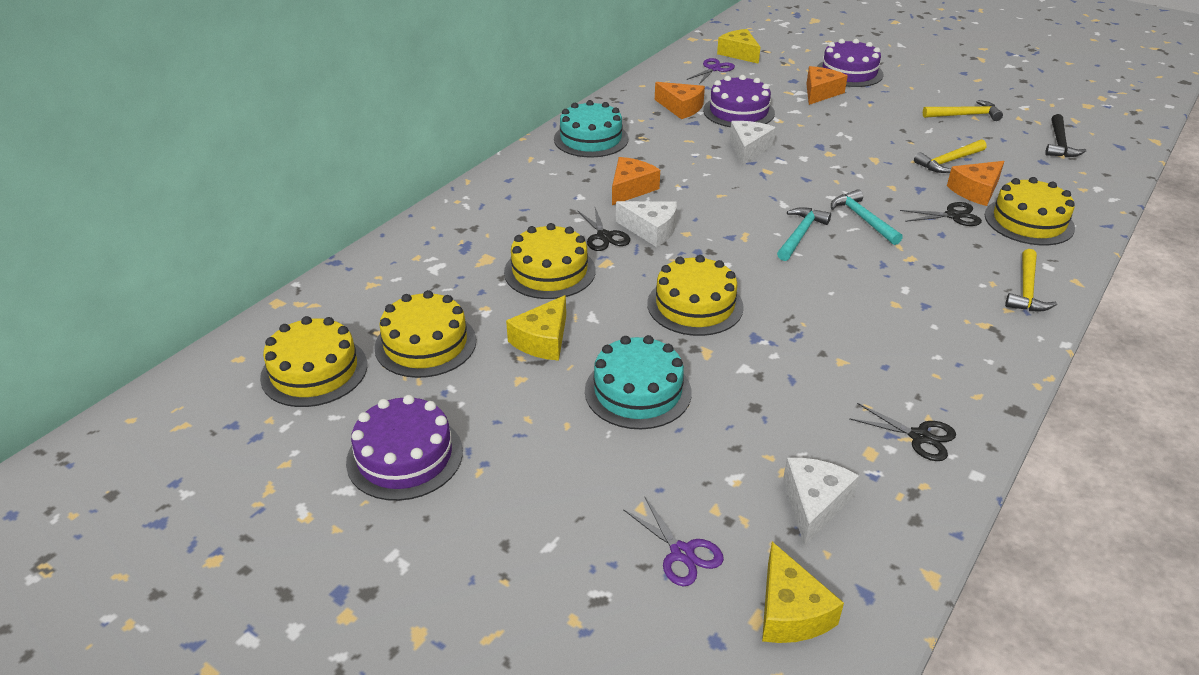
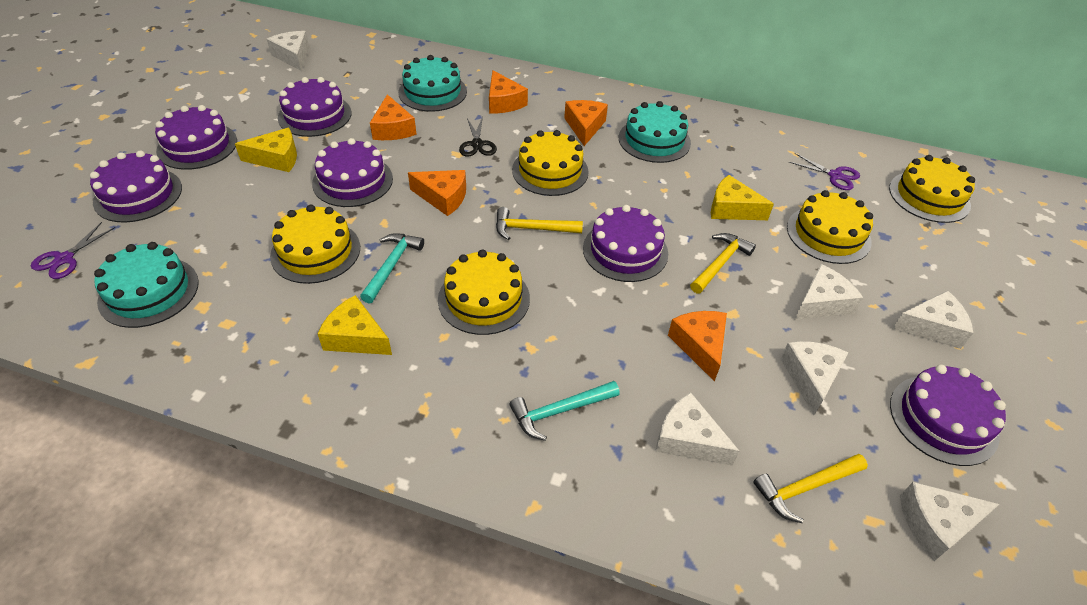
black hammer: 1 -> 0
black scissors: 3 -> 1
orange cheese: 4 -> 5
purple cake: 3 -> 6
turquoise cake: 2 -> 3
white cheese: 3 -> 6

